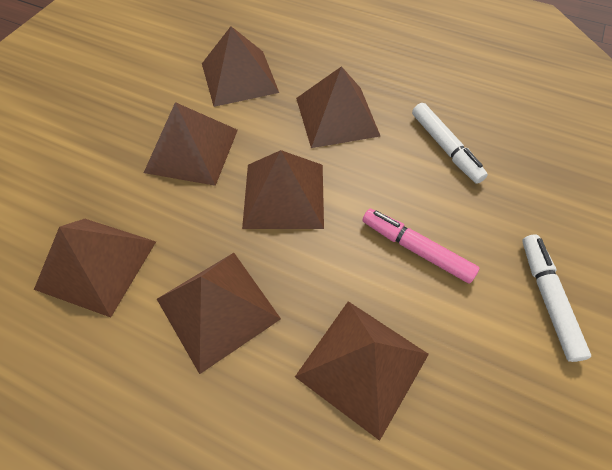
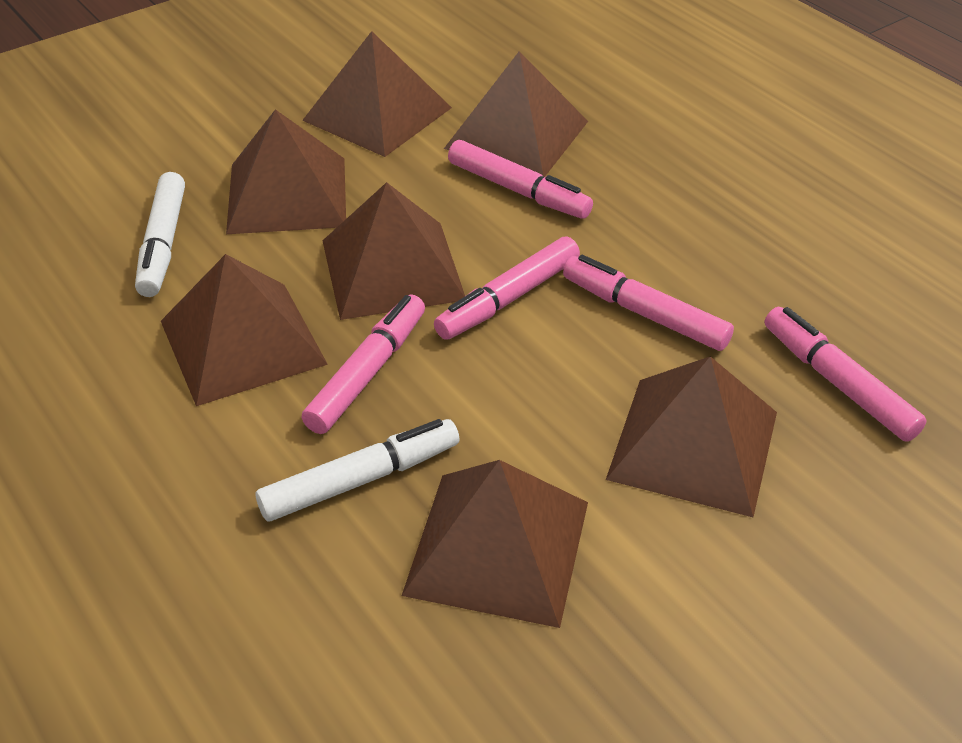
pink marker: 1 -> 5

